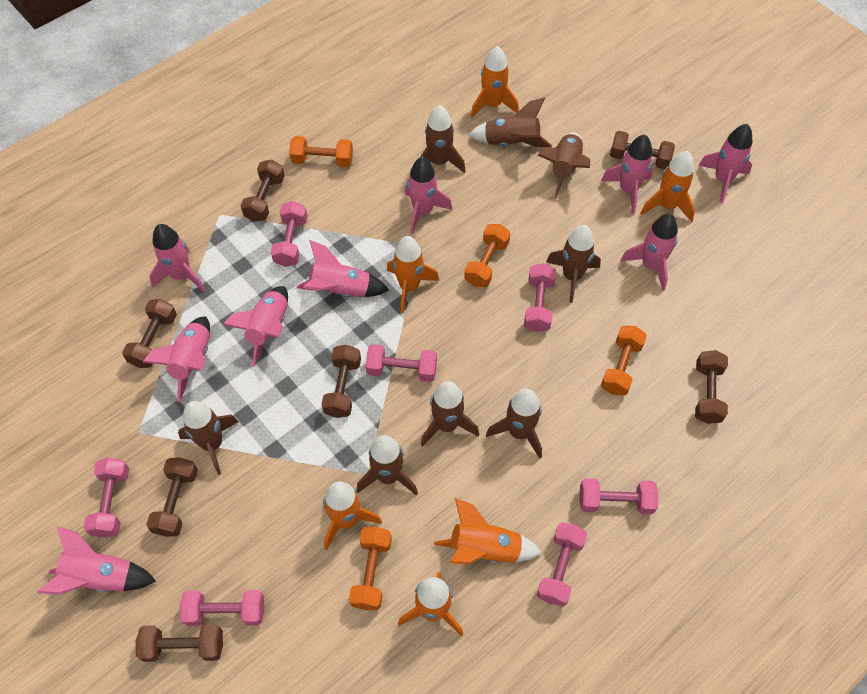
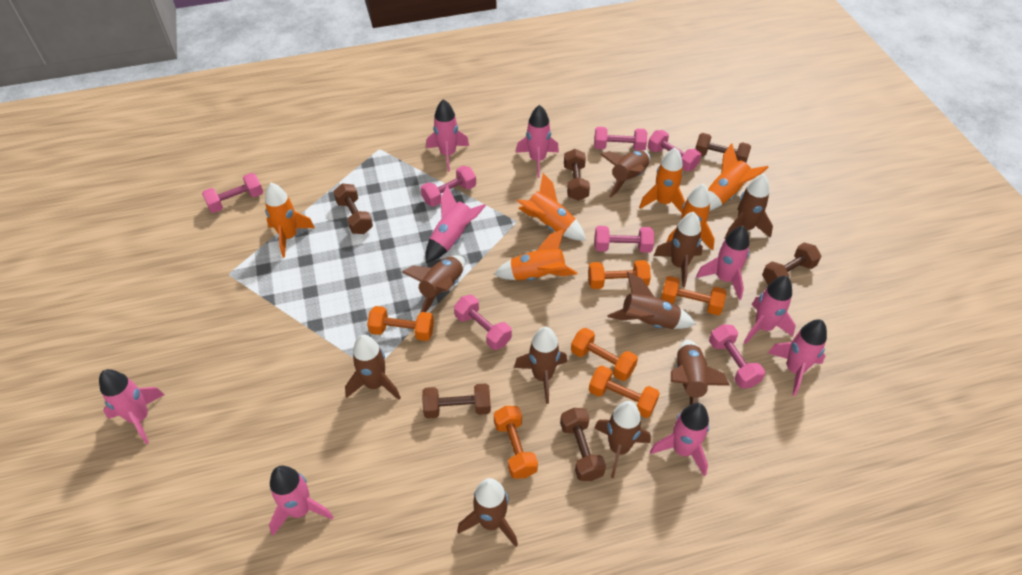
brown dumbbell: 7 -> 6
brown rocket: 8 -> 10
orange dumbbell: 4 -> 6

